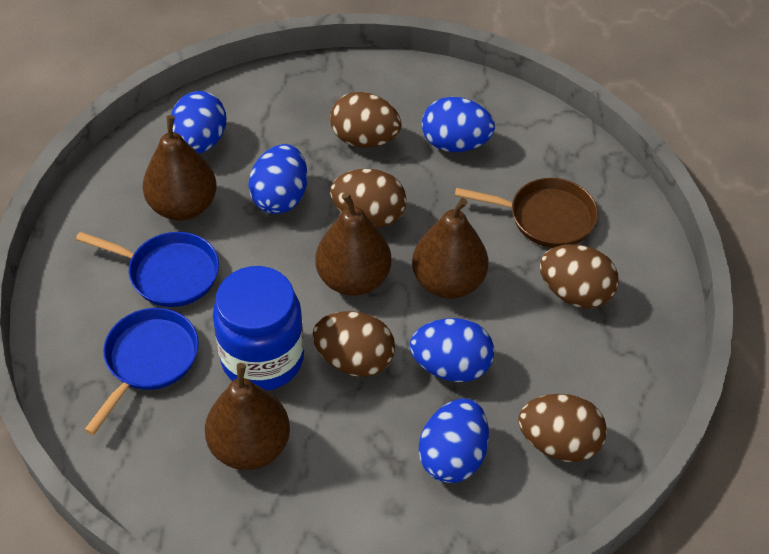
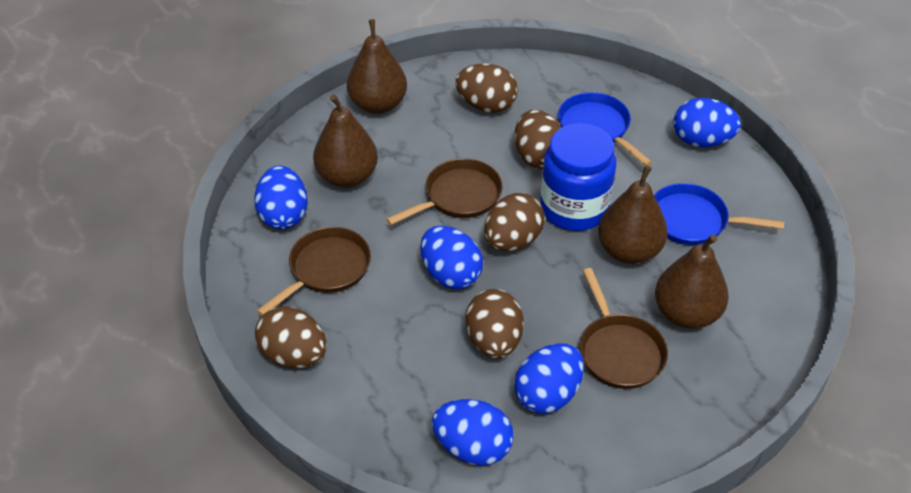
brown pan: 1 -> 3

